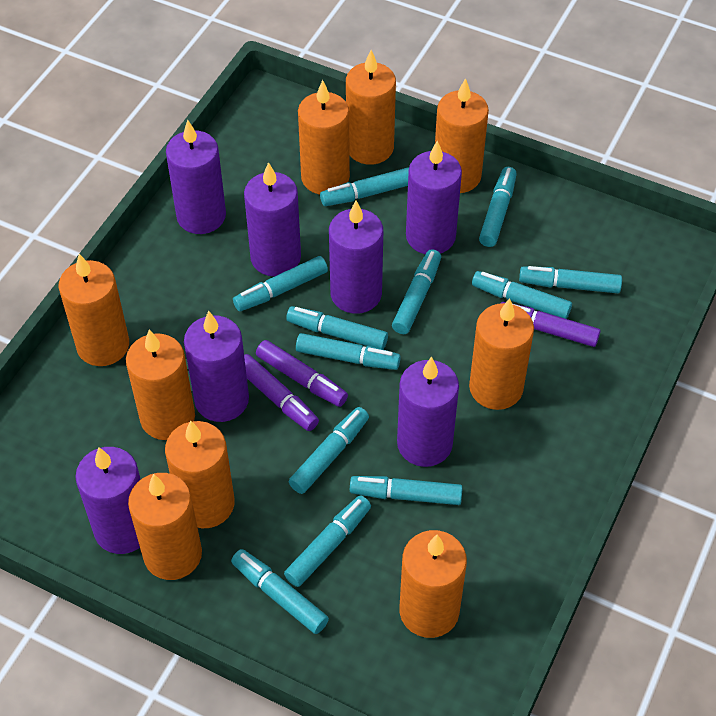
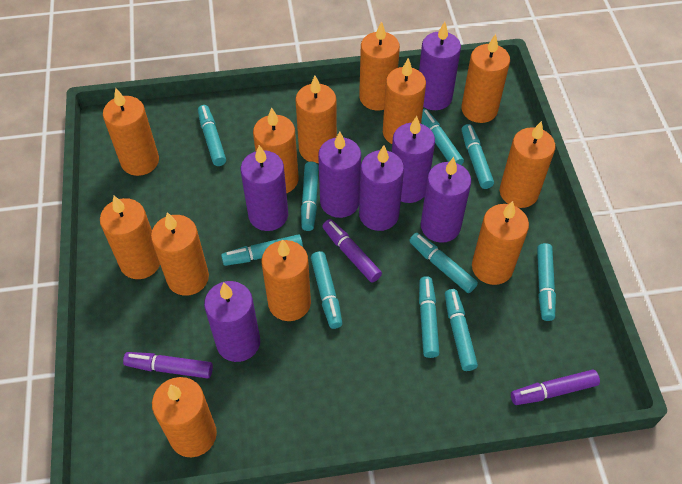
orange candle: 9 -> 12
turquoise marker: 12 -> 10

